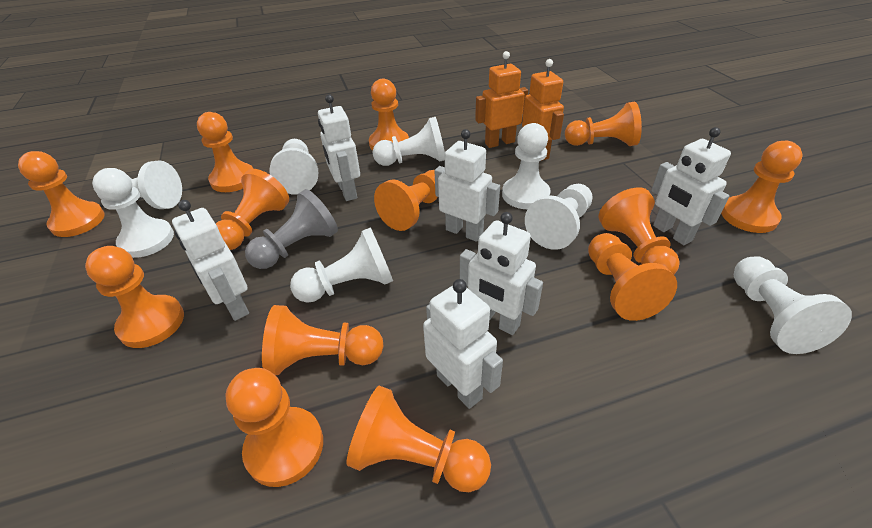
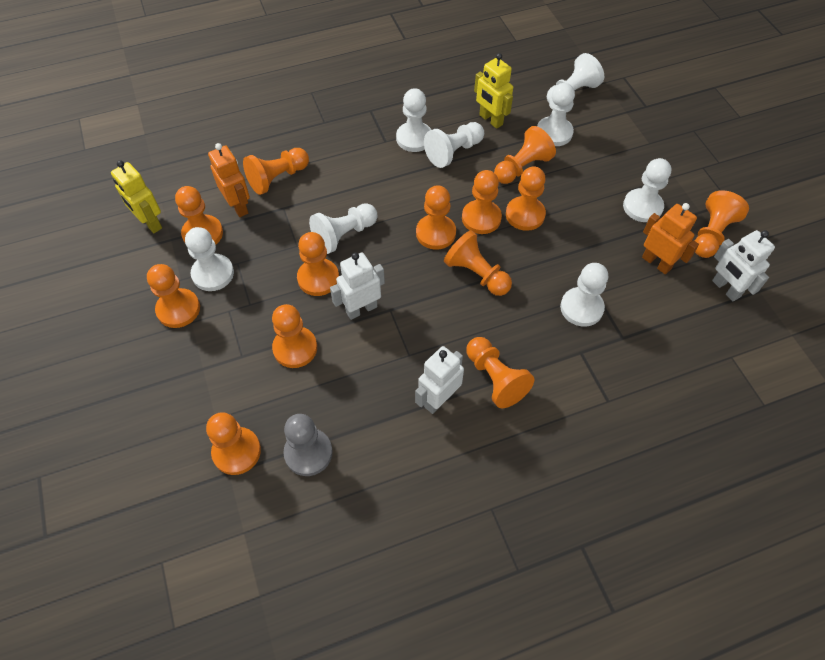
white robot: 6 -> 3
yellow robot: 0 -> 2

